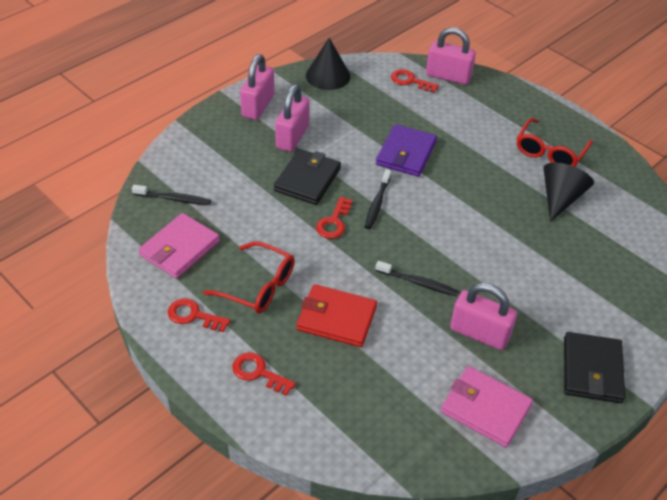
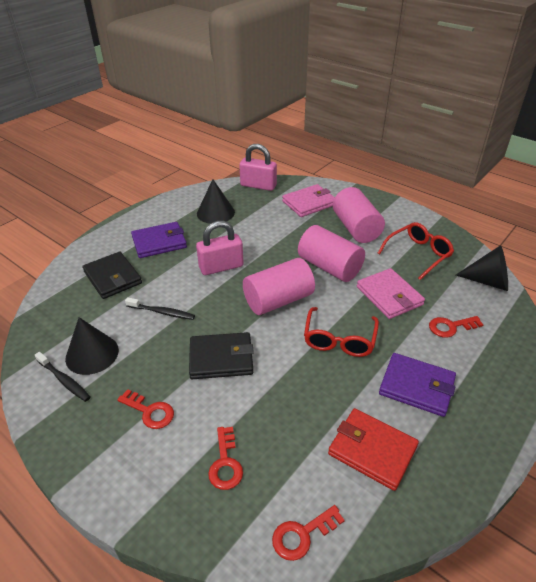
black cone: 2 -> 3
black toothbrush: 3 -> 2
pink cylinder: 0 -> 3
pink padlock: 4 -> 2
purple wallet: 1 -> 2

